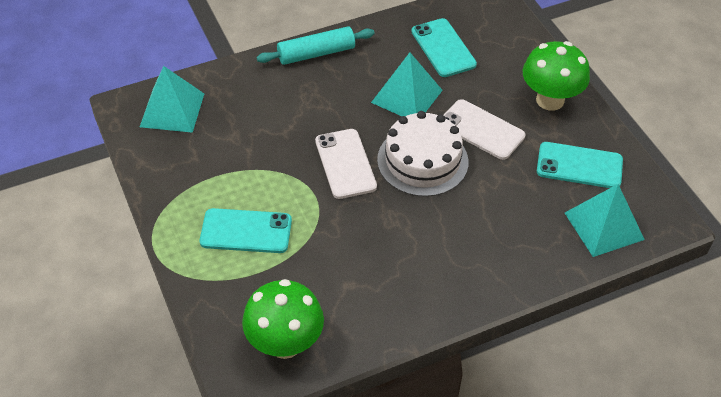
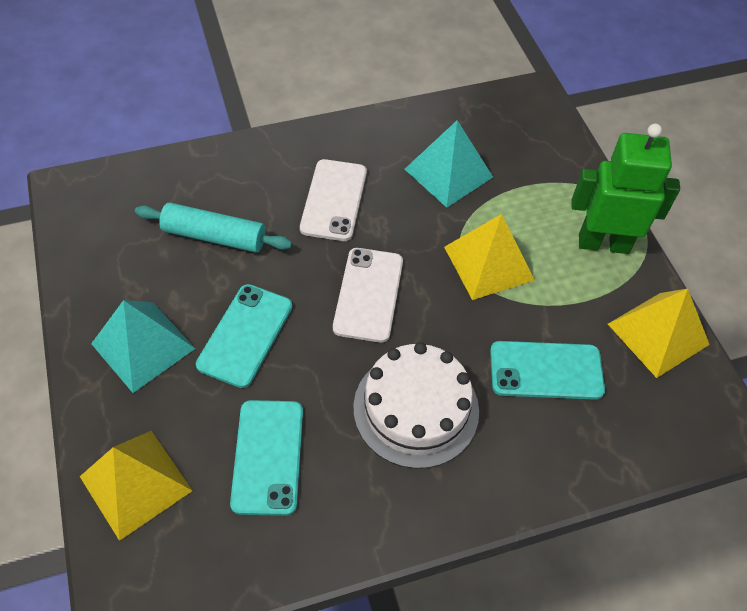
green mushroom: 2 -> 0
green robot: 0 -> 1
turquoise pyramid: 3 -> 2
yellow pyramid: 0 -> 3

